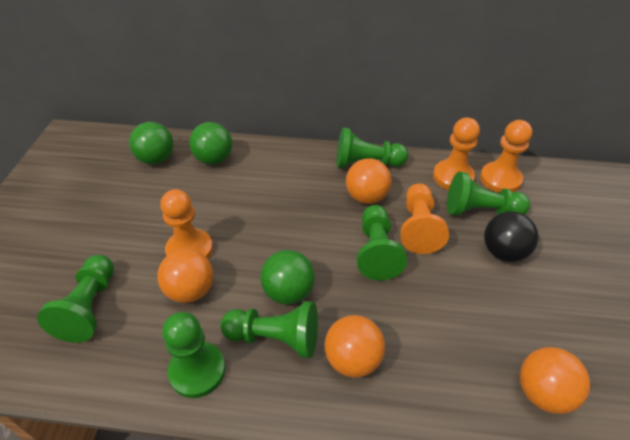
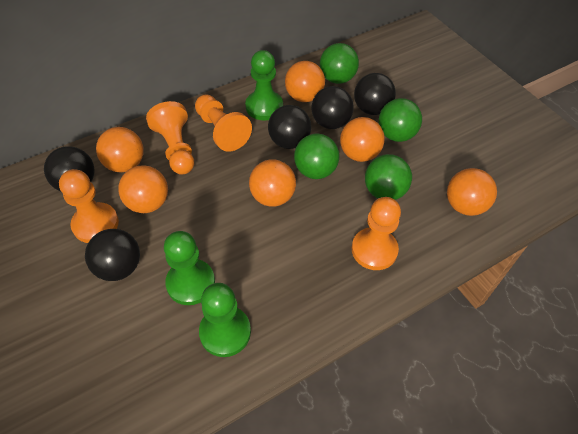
black ball: 1 -> 5
green ball: 3 -> 4
green pawn: 6 -> 3
orange ball: 4 -> 6

